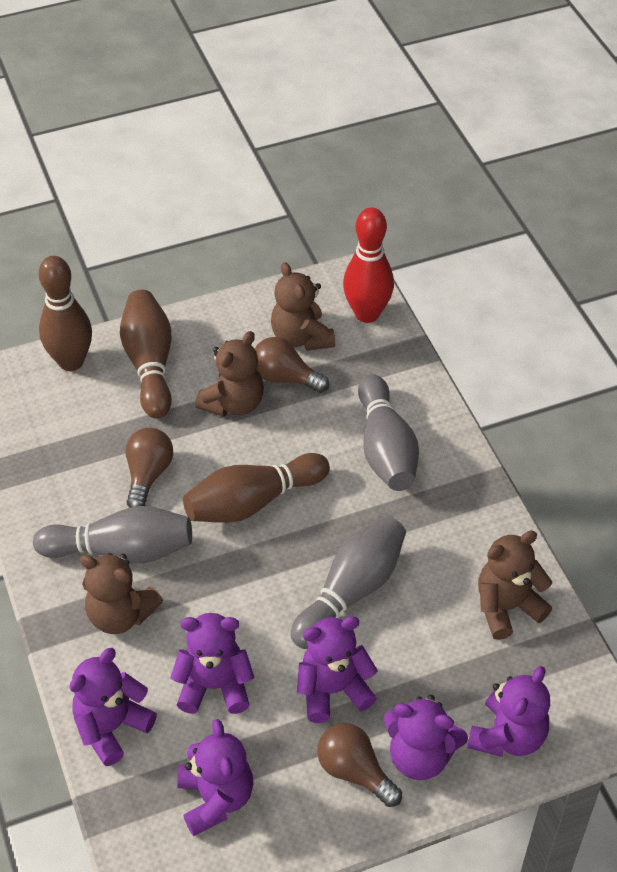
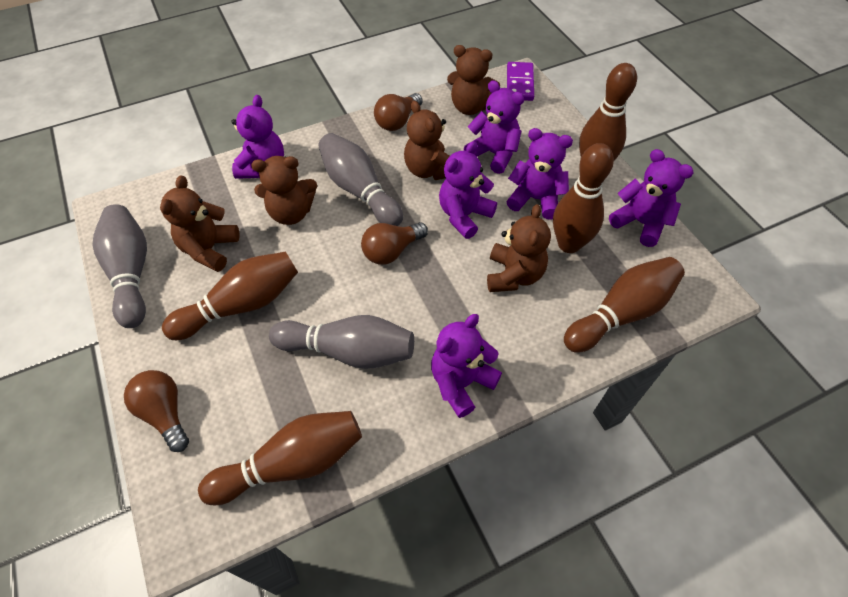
brown bowling pin: 3 -> 5
brown teddy bear: 4 -> 5
purple domino: 0 -> 1
red bowling pin: 1 -> 0

